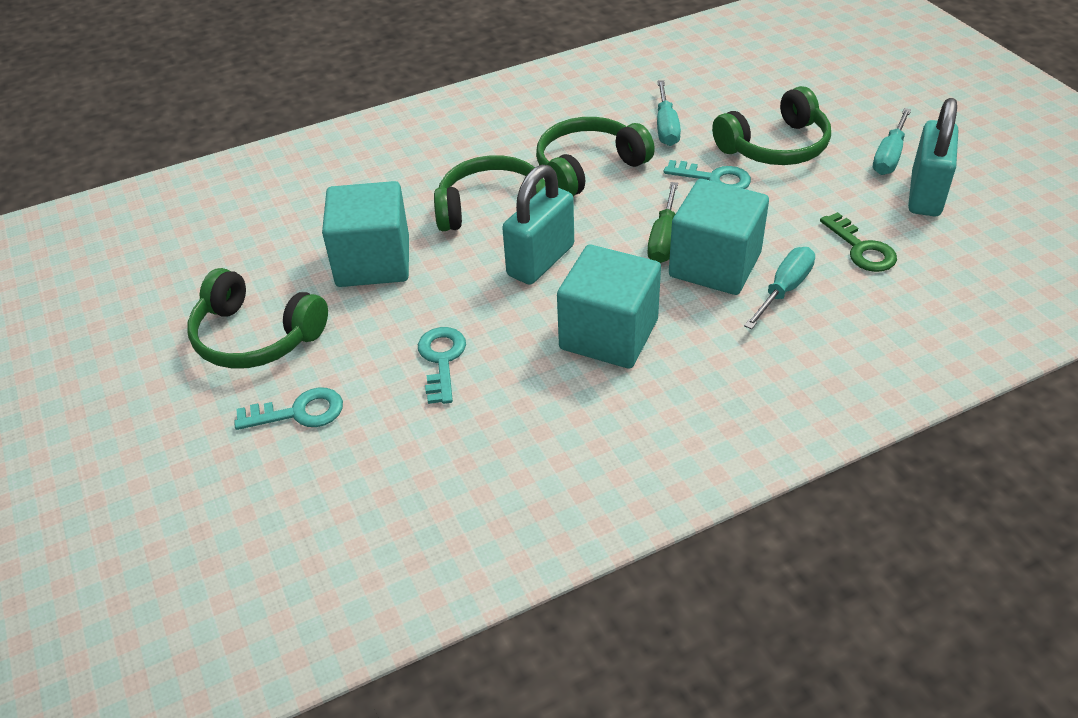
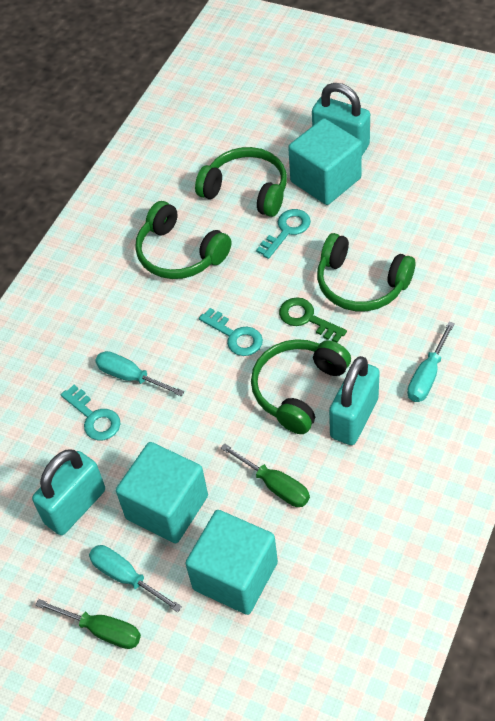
green screwdriver: 1 -> 2
turquoise padlock: 2 -> 3

